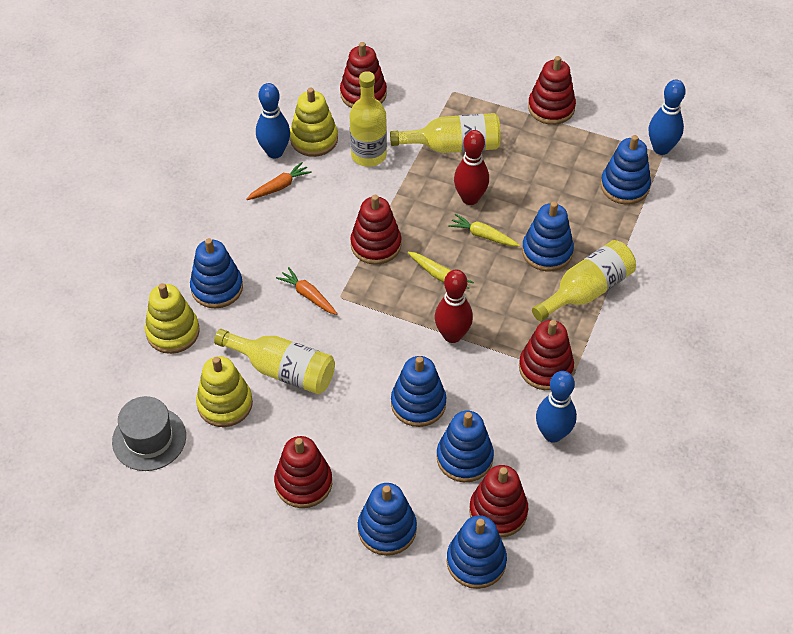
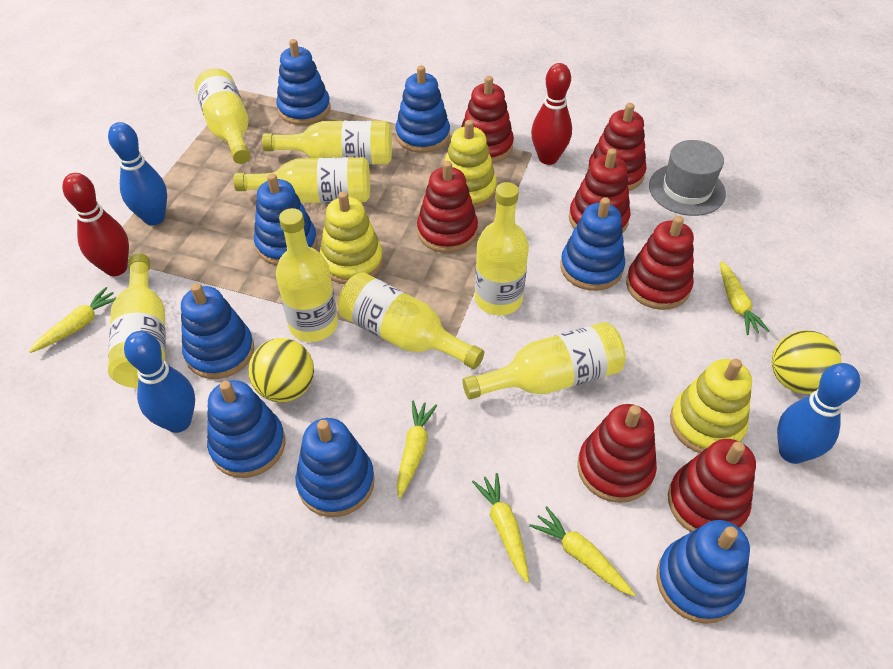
blue stacking toy: 7 -> 8
orange carrot: 2 -> 0
red stacking toy: 6 -> 7
yellow ball: 0 -> 2
yellow bottle: 4 -> 8
yellow carrot: 2 -> 5

